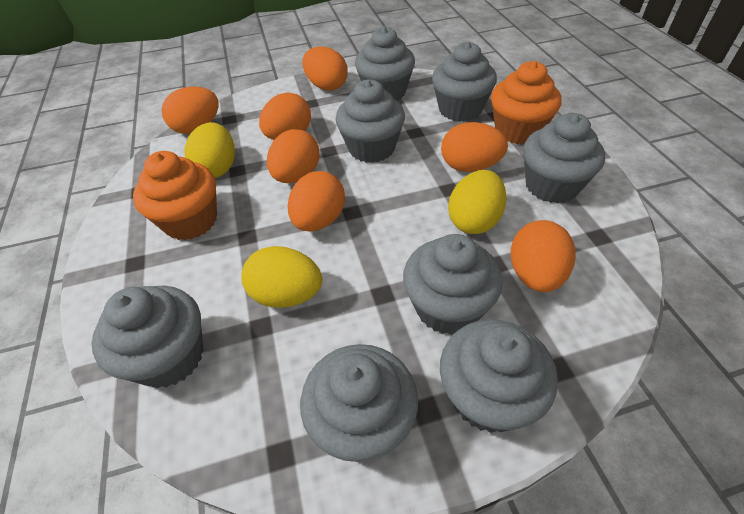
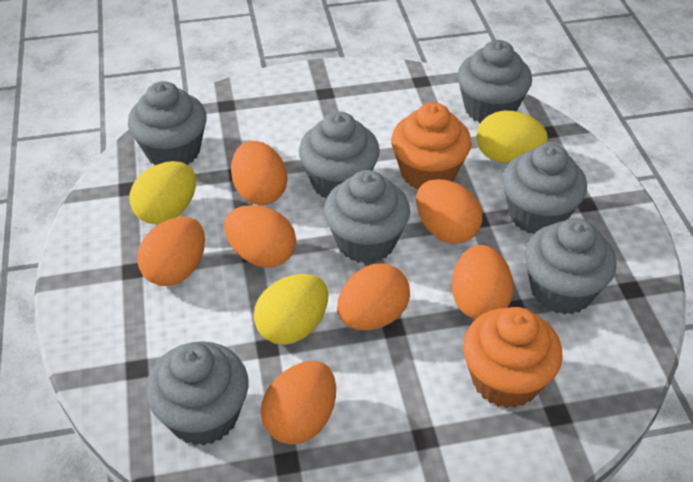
grey cupcake: 8 -> 7

